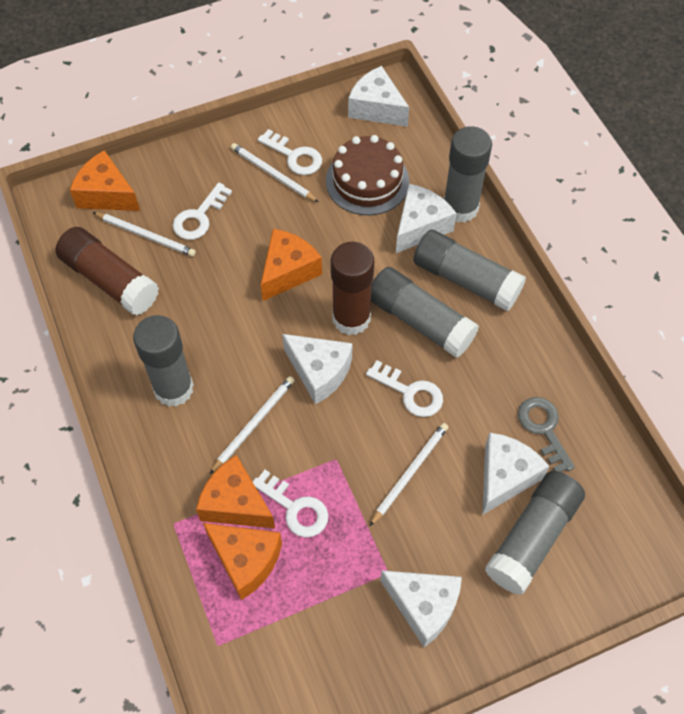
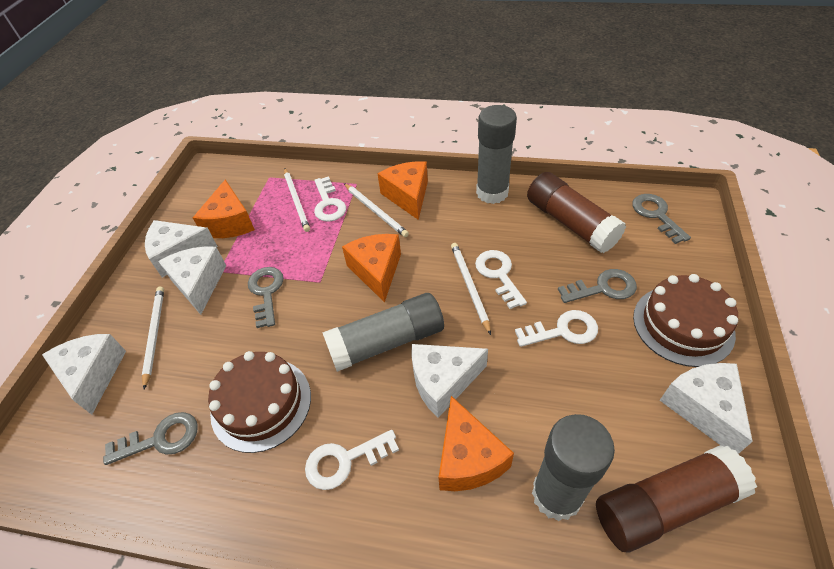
brown cake: 1 -> 2
grey glue stick: 5 -> 3
grey key: 1 -> 4

